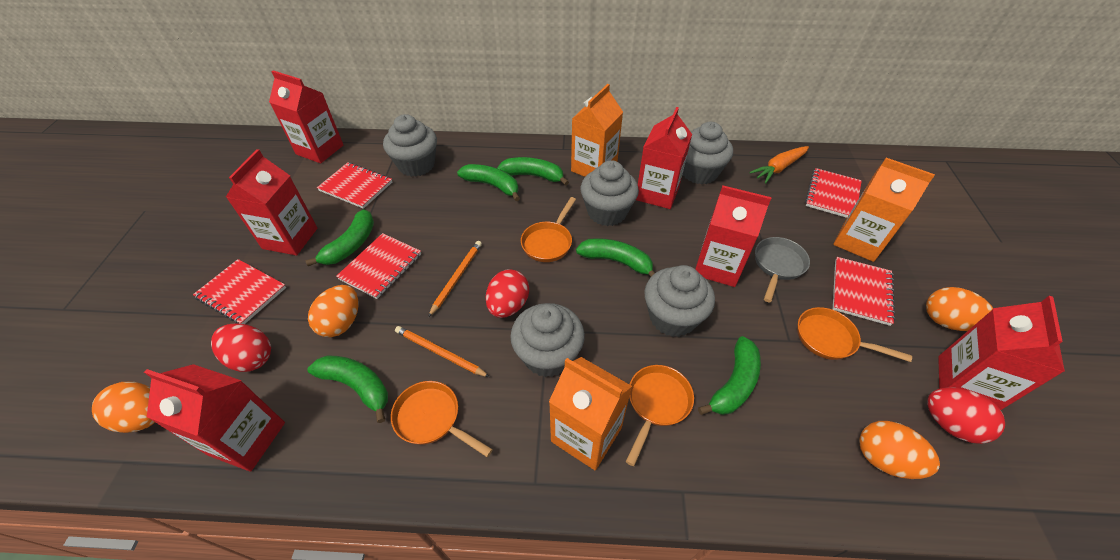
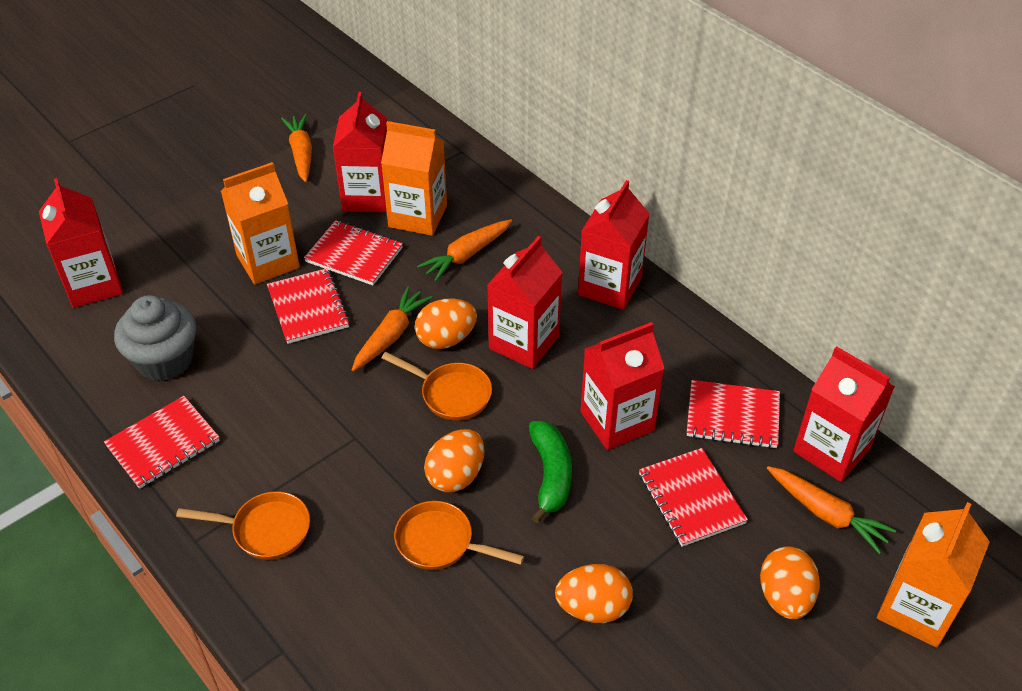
green banana: 6 -> 1
grey cupcake: 5 -> 1
grey pan: 1 -> 0
orange carrot: 1 -> 4
orange pan: 4 -> 3
orange pencil: 2 -> 0
red egg: 3 -> 0

